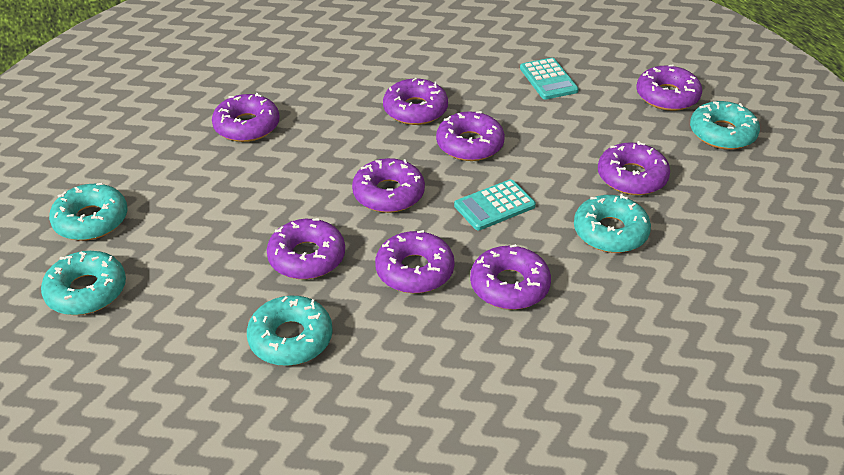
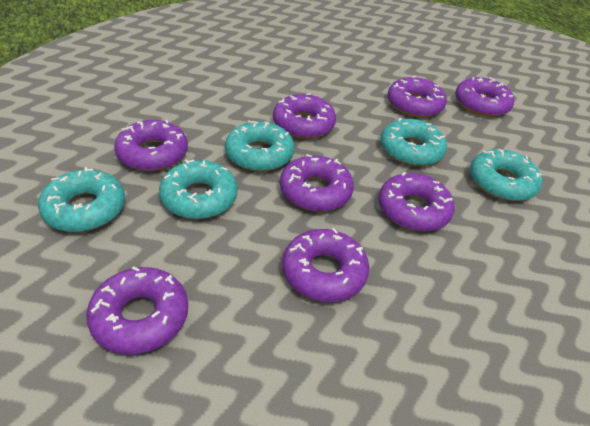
purple donut: 9 -> 8
turquoise calculator: 2 -> 0

